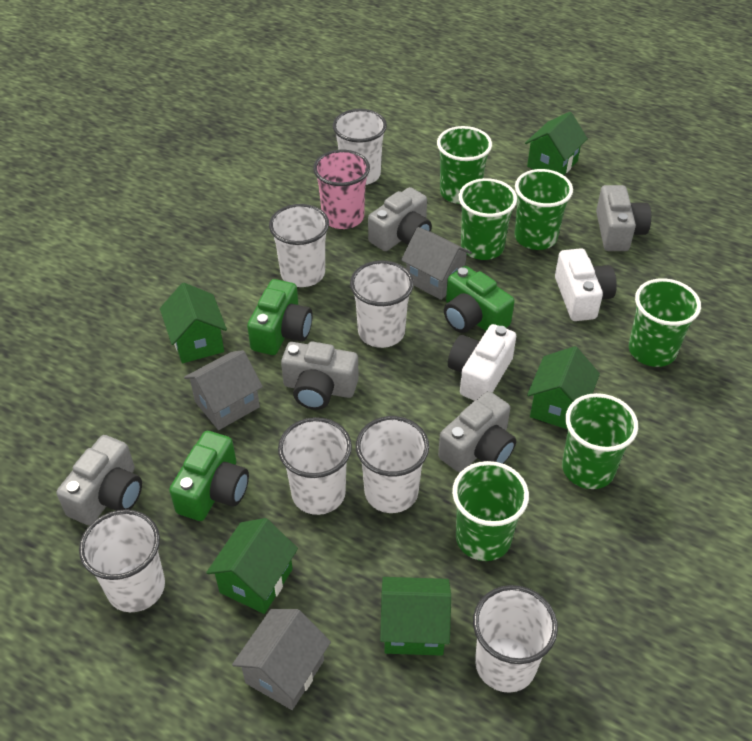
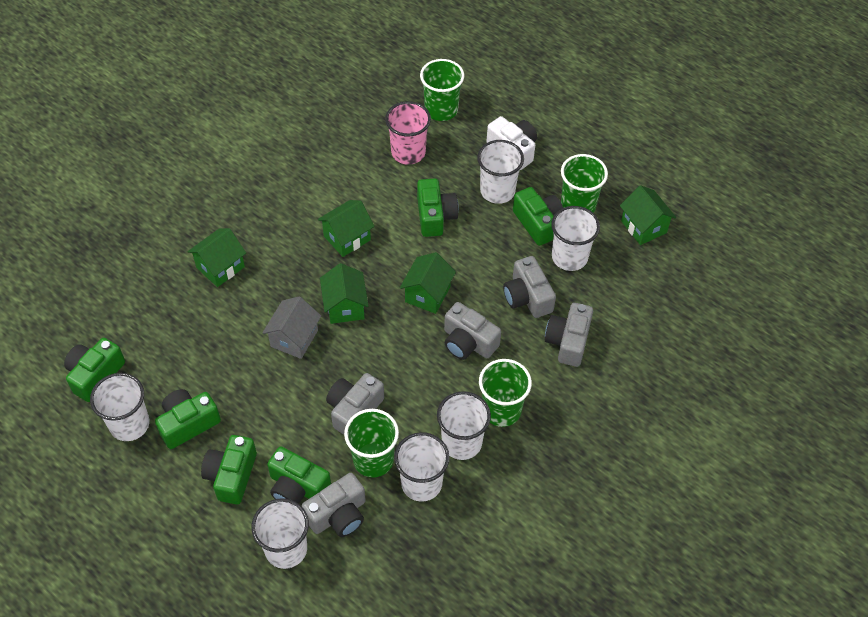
green camera: 3 -> 6
green cup: 6 -> 4
grey house: 3 -> 1
white camera: 2 -> 1
white cup: 7 -> 6

